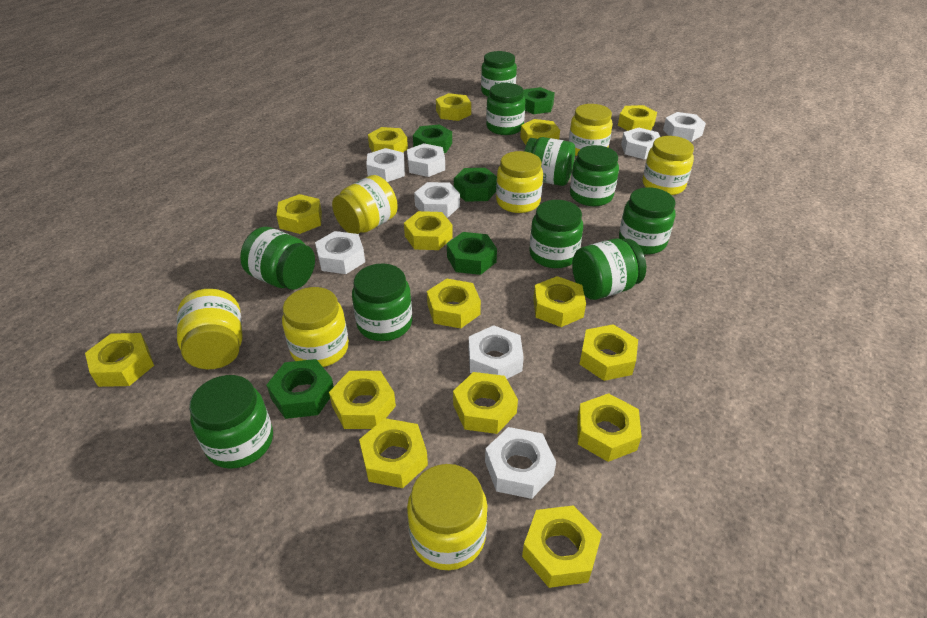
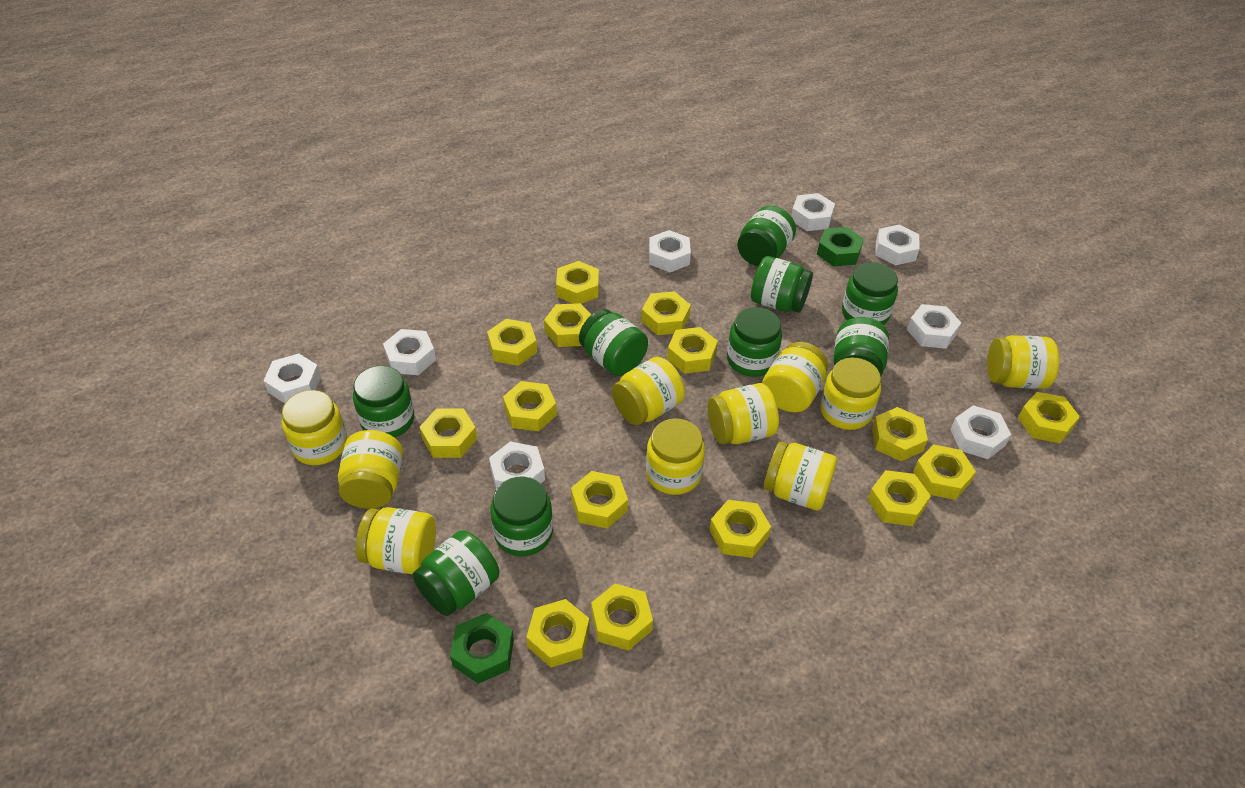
green jar: 10 -> 9
green nut: 5 -> 2
yellow jar: 7 -> 10

